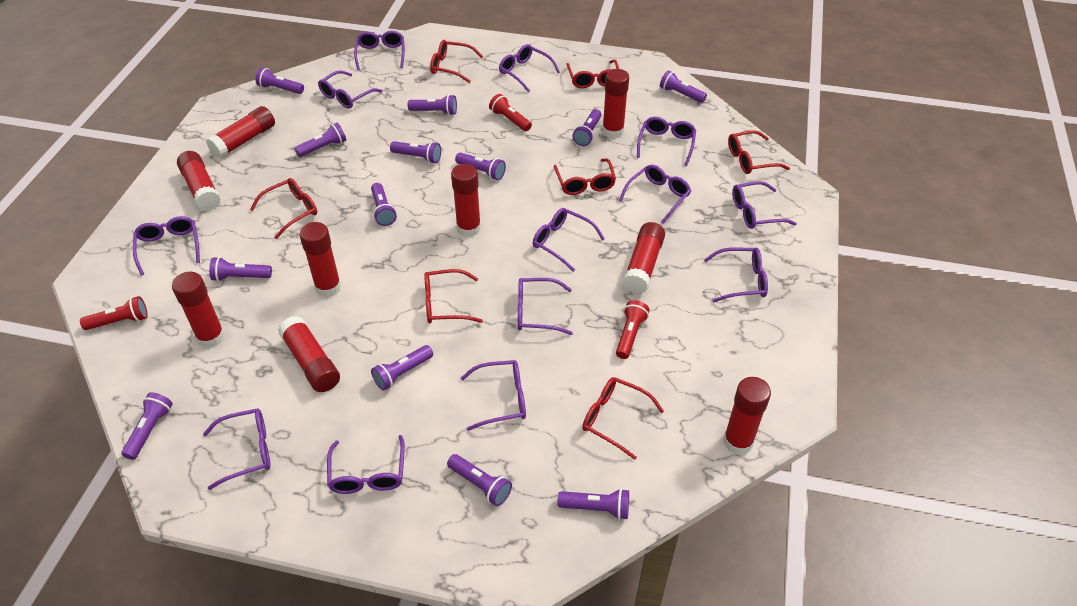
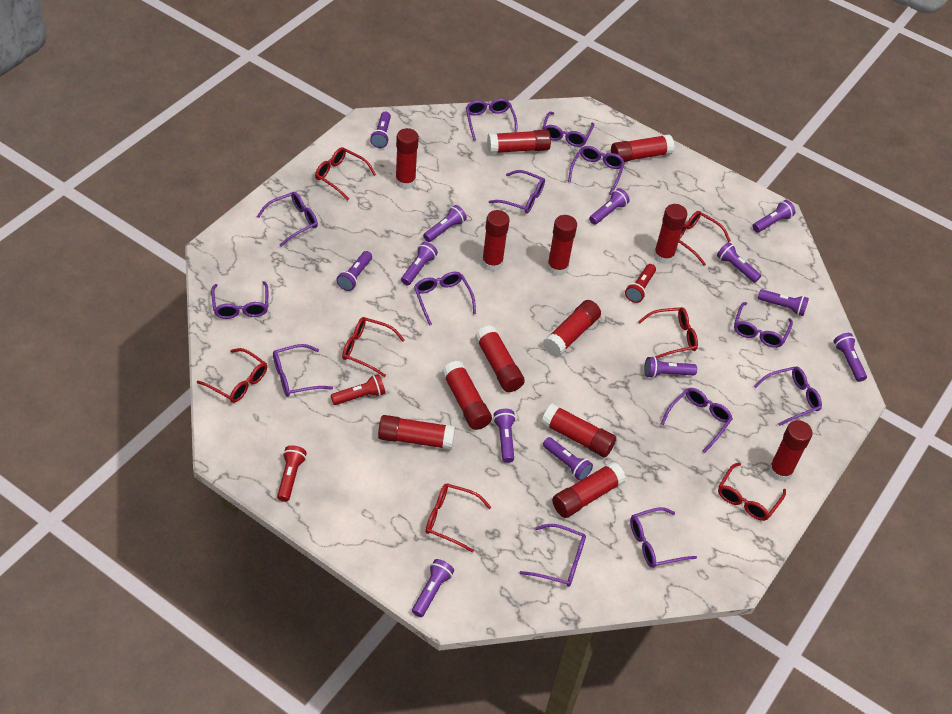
red glue stick: 9 -> 13

